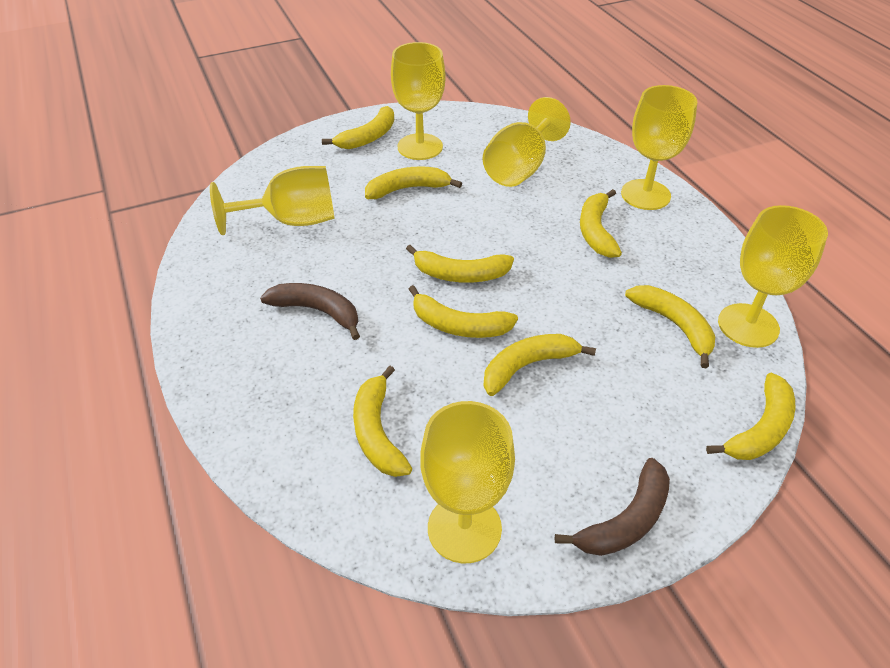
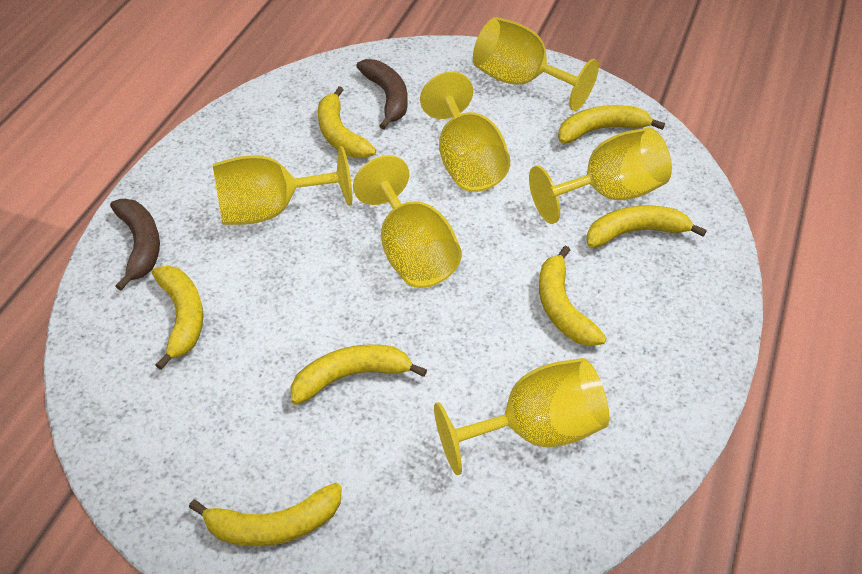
yellow banana: 9 -> 7

